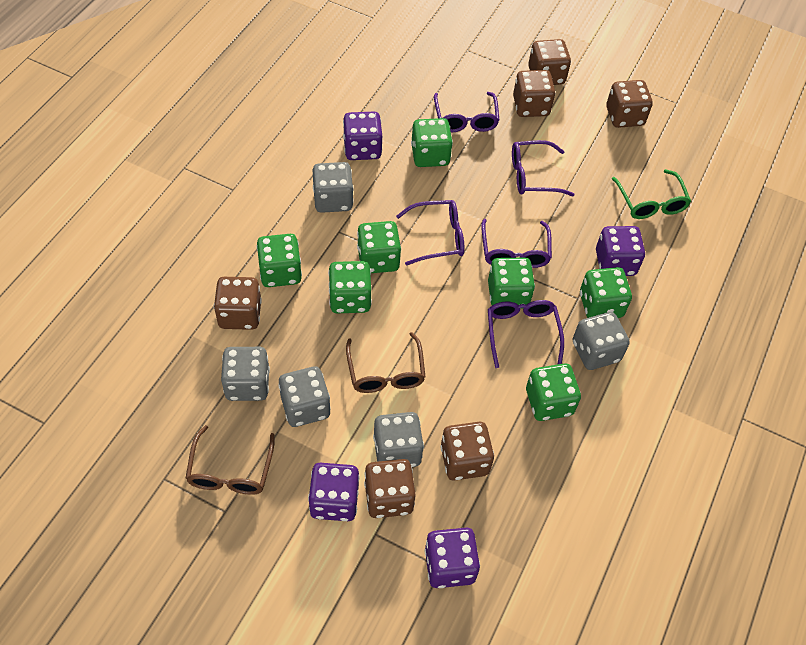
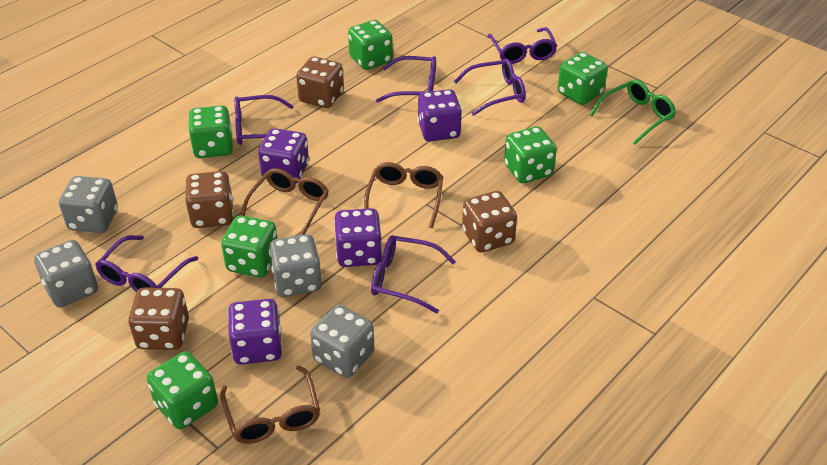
brown dice: 6 -> 4
brown glasses: 2 -> 3
green dice: 7 -> 6
grey dice: 5 -> 4
purple glasses: 5 -> 6

